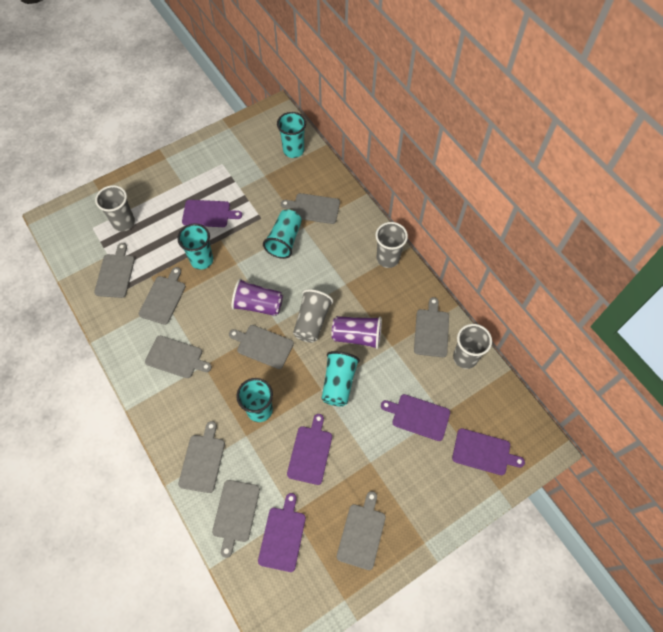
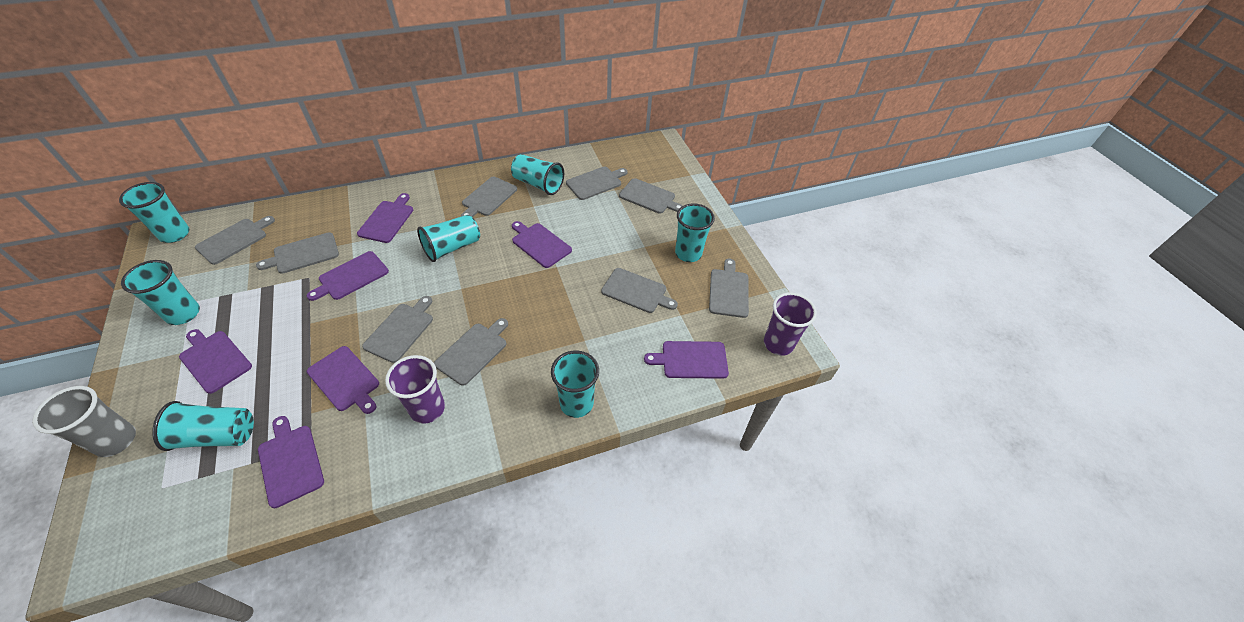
grey cup: 4 -> 1
purple cutting board: 5 -> 7
turquoise cup: 5 -> 7

